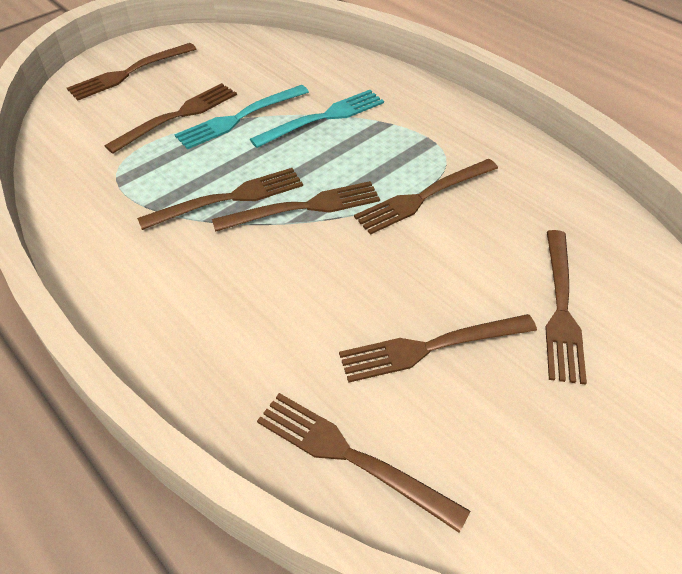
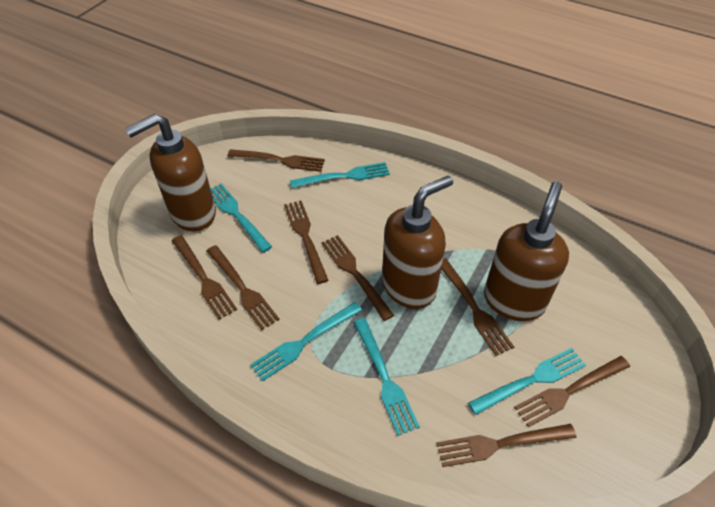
brown soap dispenser: 0 -> 3
turquoise fork: 2 -> 5

